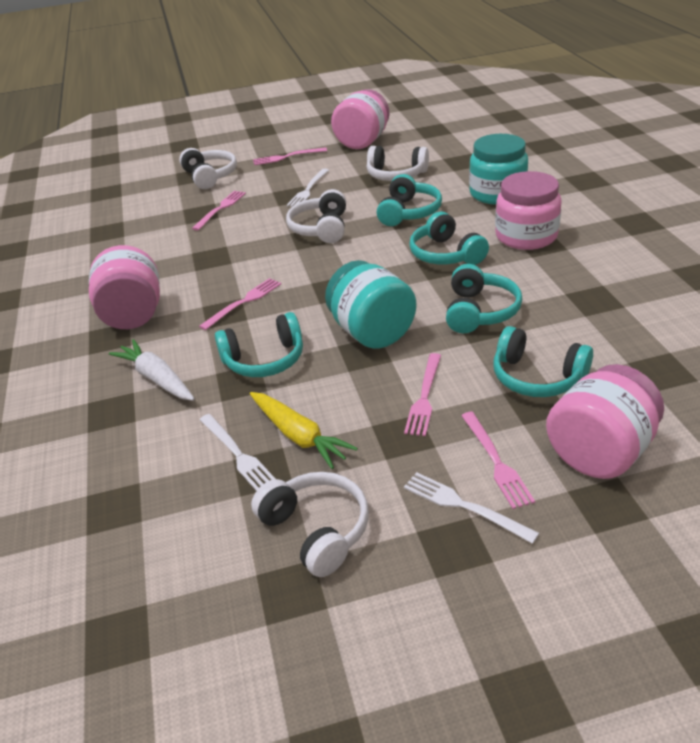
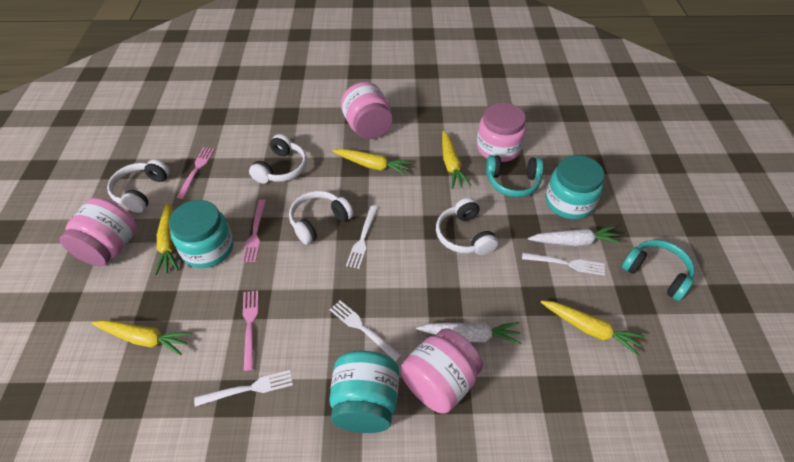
pink fork: 5 -> 3
turquoise headphones: 5 -> 2
turquoise jar: 2 -> 3
white carrot: 1 -> 2
white fork: 3 -> 4
yellow carrot: 1 -> 5

